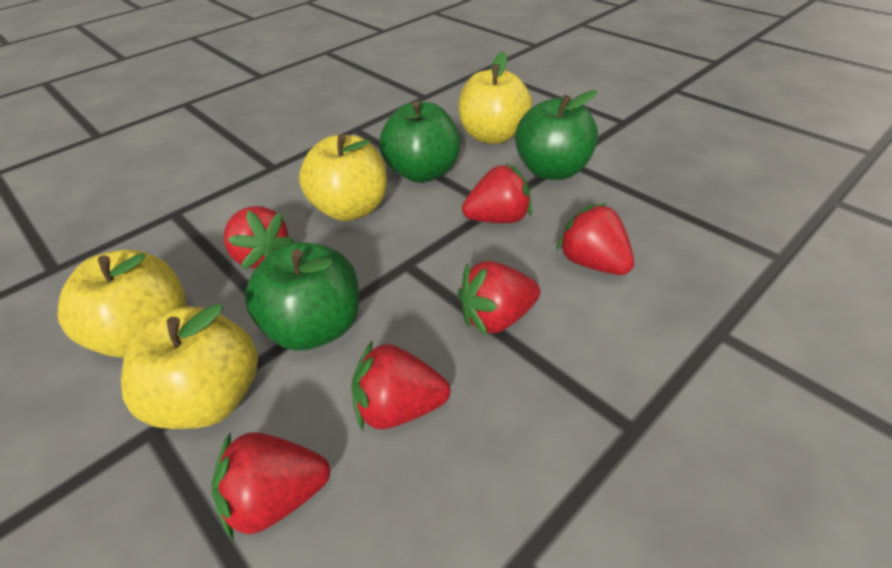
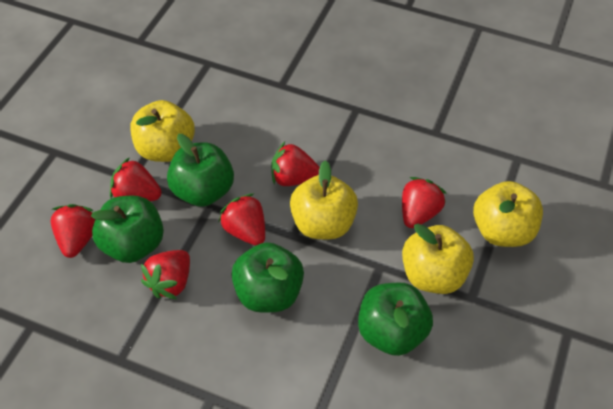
green apple: 3 -> 4

